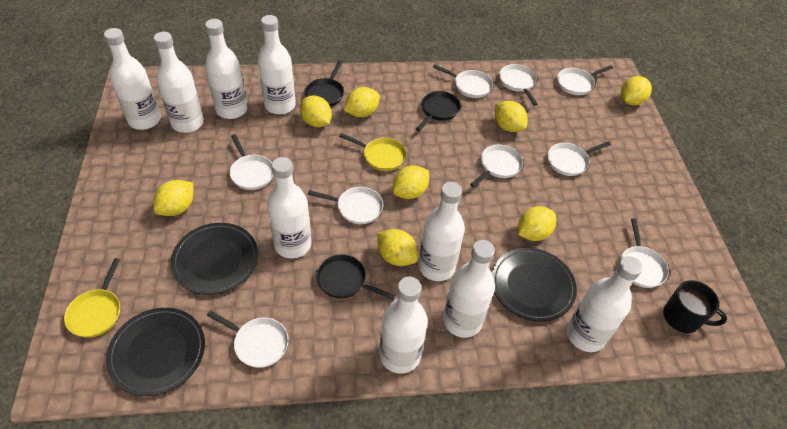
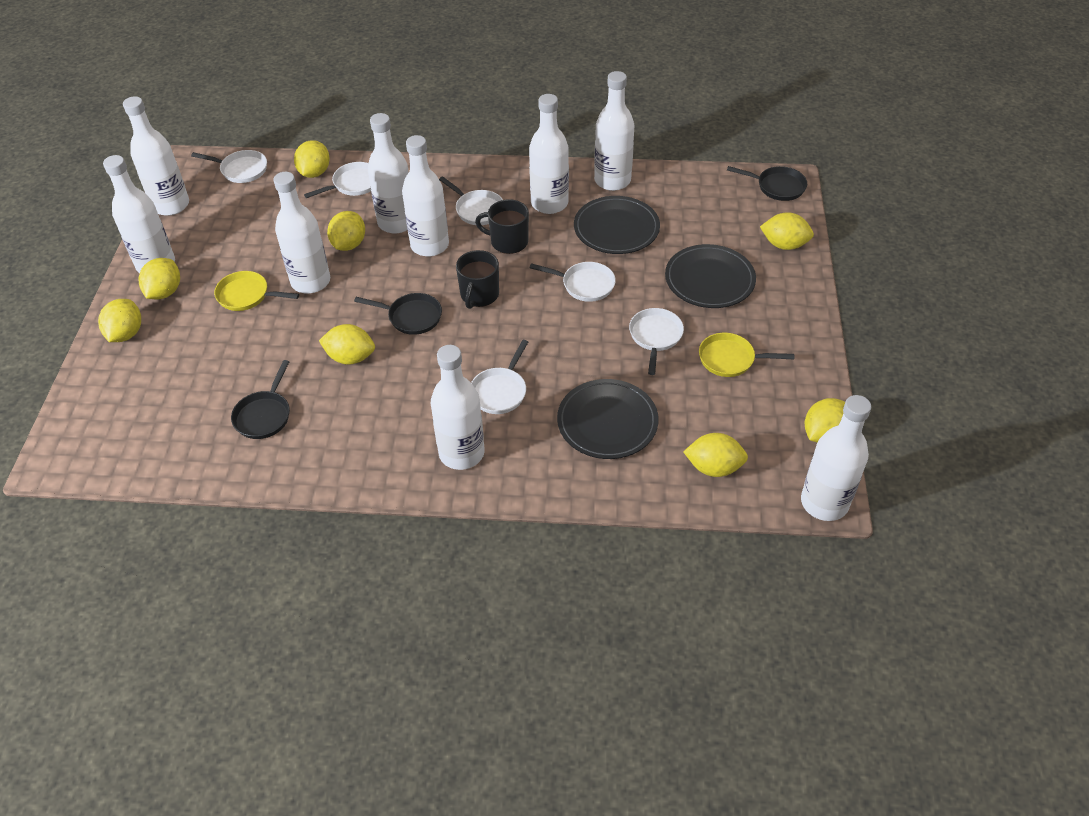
black mug: 1 -> 2
white pan: 9 -> 6

